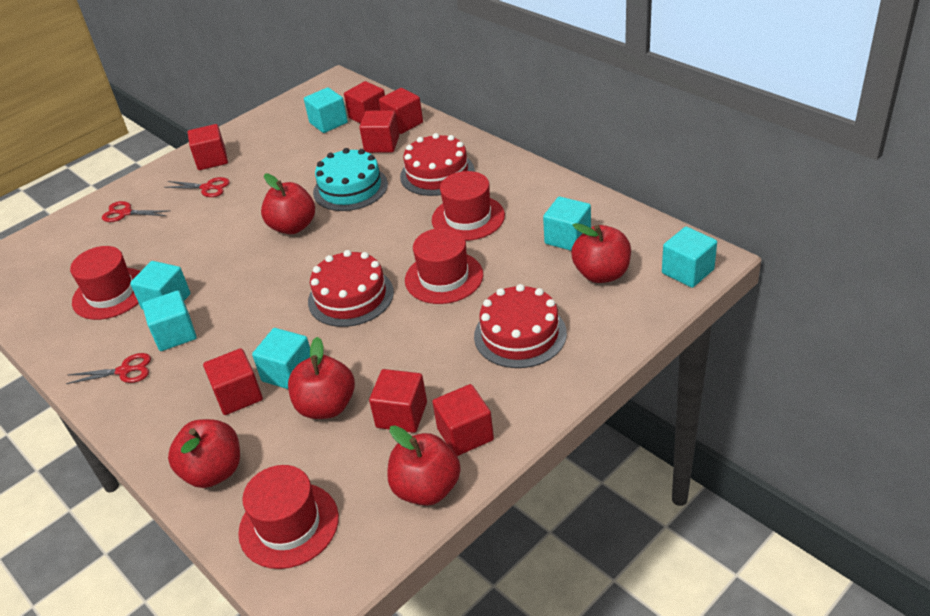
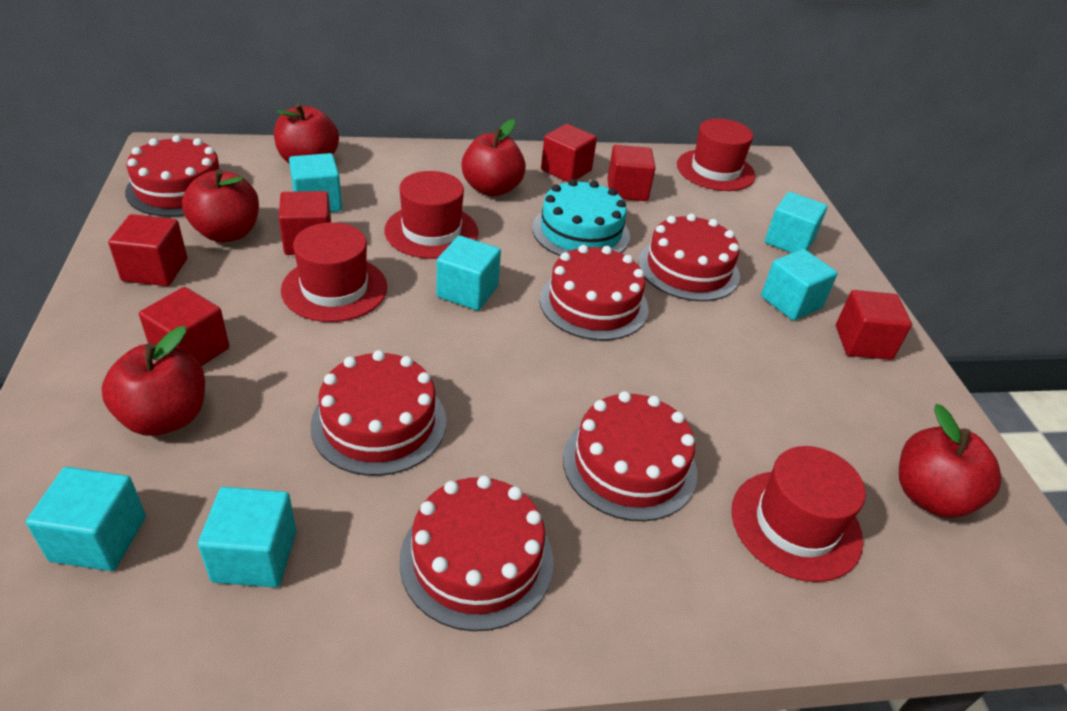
red cake: 3 -> 6
red cube: 7 -> 6
red scissors: 3 -> 0

